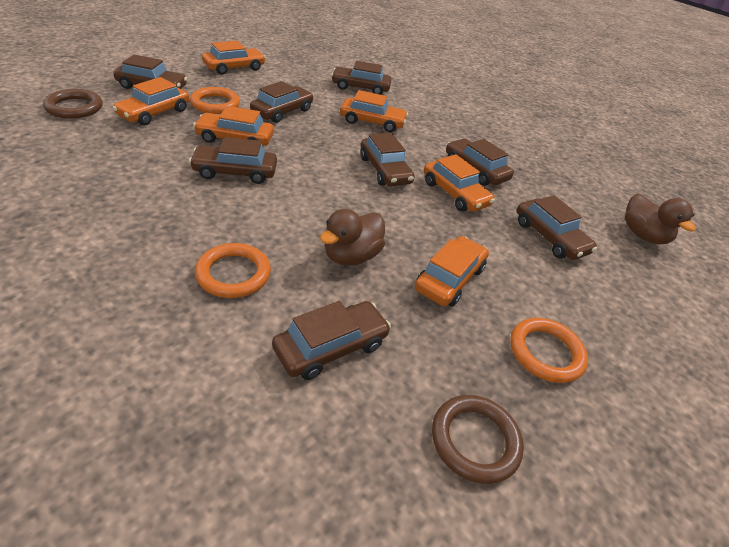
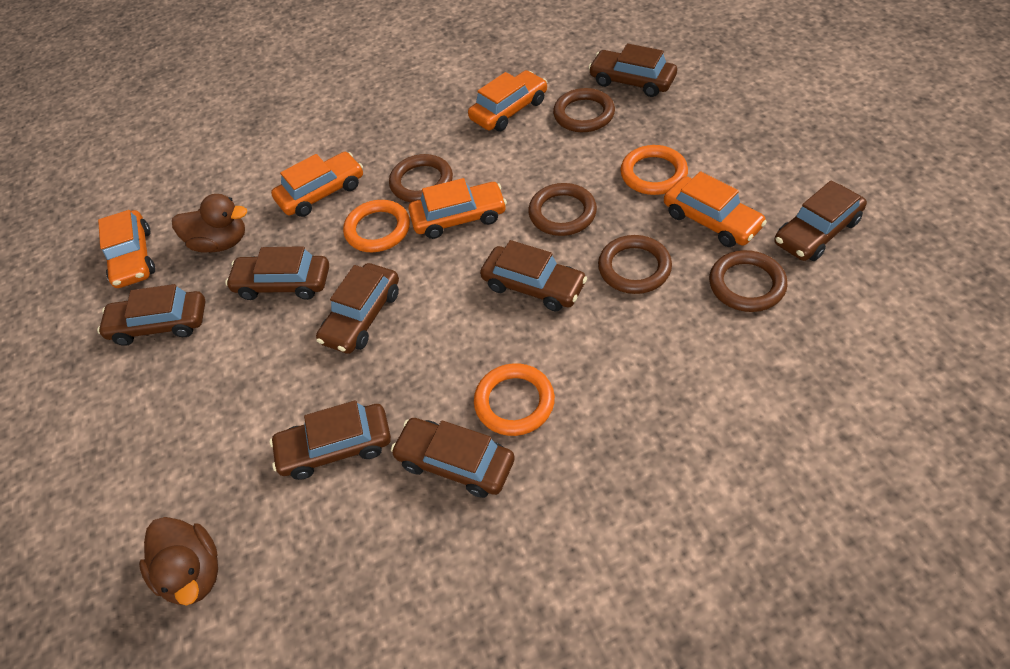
brown ring: 2 -> 5
orange car: 6 -> 5

